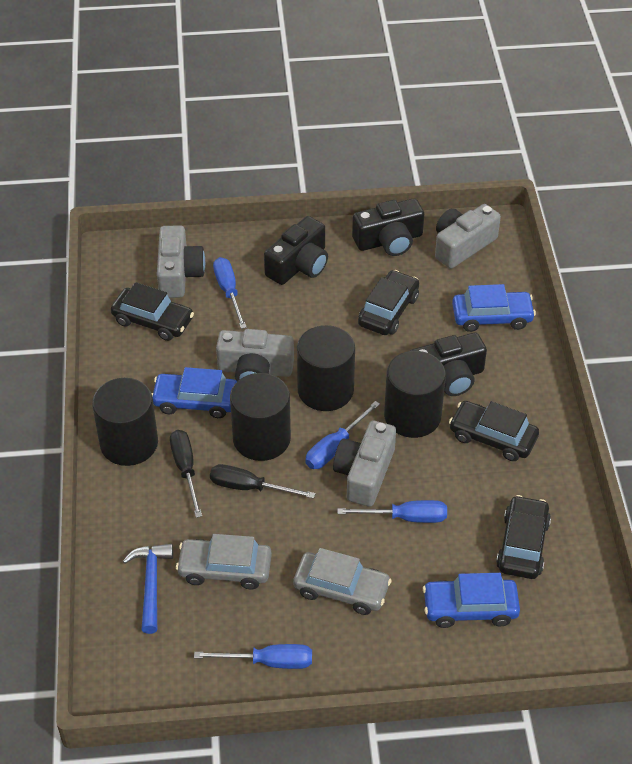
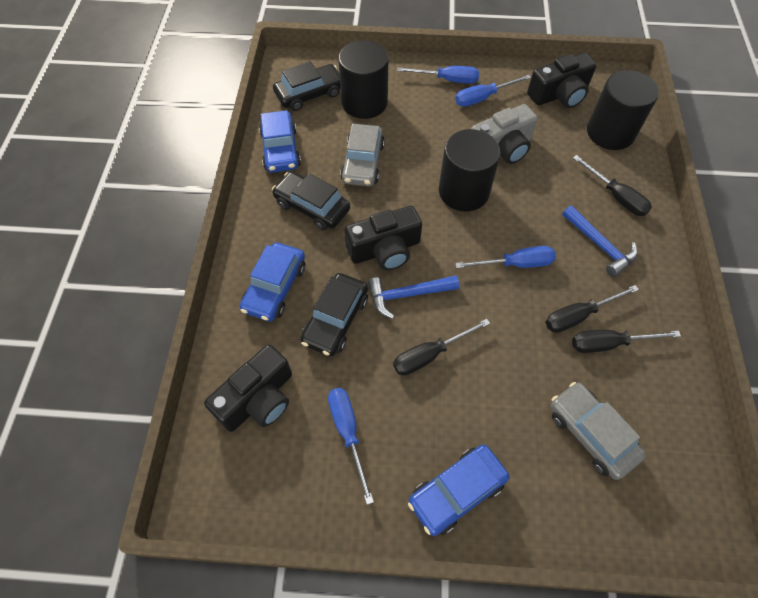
black car: 4 -> 3
black cylinder: 4 -> 3
black screwdriver: 2 -> 4
blue hammer: 1 -> 2
grey camera: 4 -> 1

